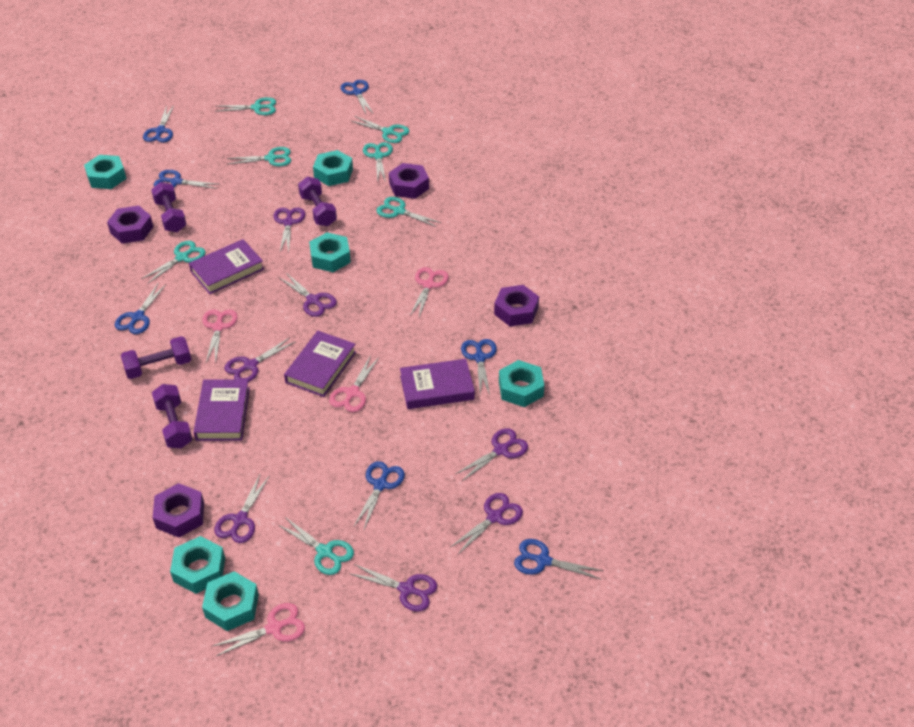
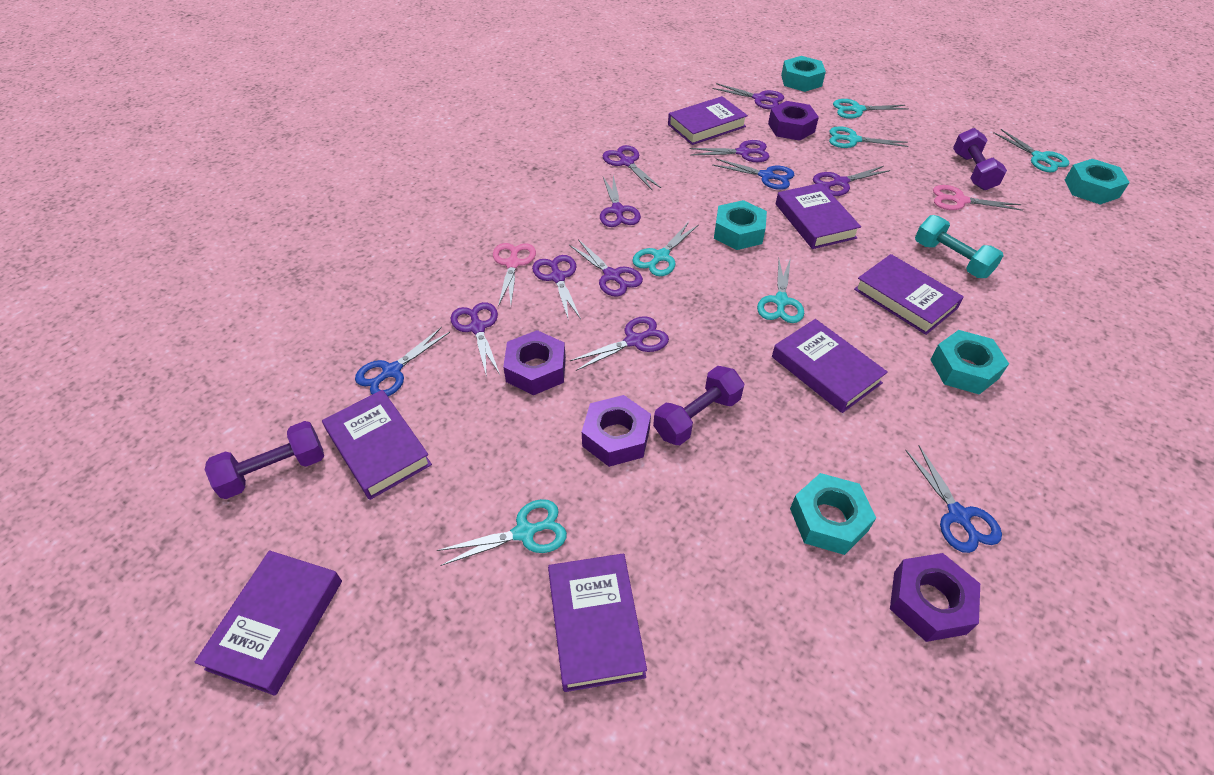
blue scissors: 7 -> 3
pink scissors: 4 -> 2
purple book: 4 -> 7
purple dumbbell: 4 -> 3
purple scissors: 7 -> 9
turquoise dumbbell: 0 -> 1
turquoise nut: 6 -> 5
turquoise scissors: 7 -> 6

